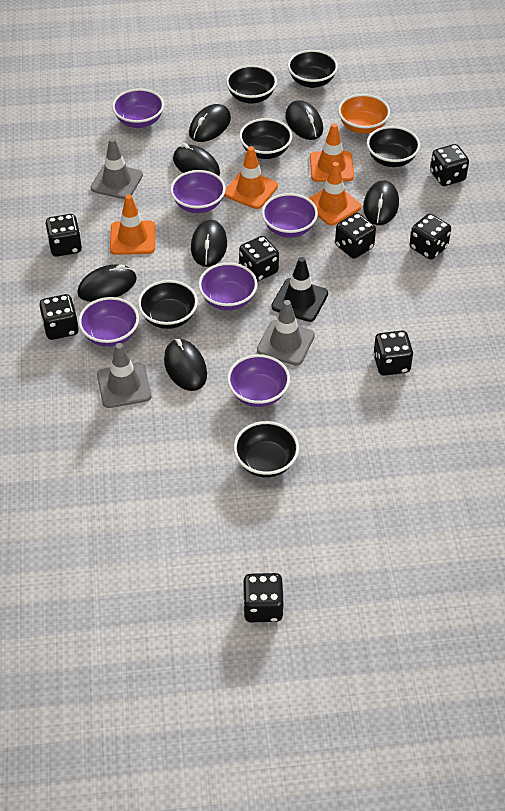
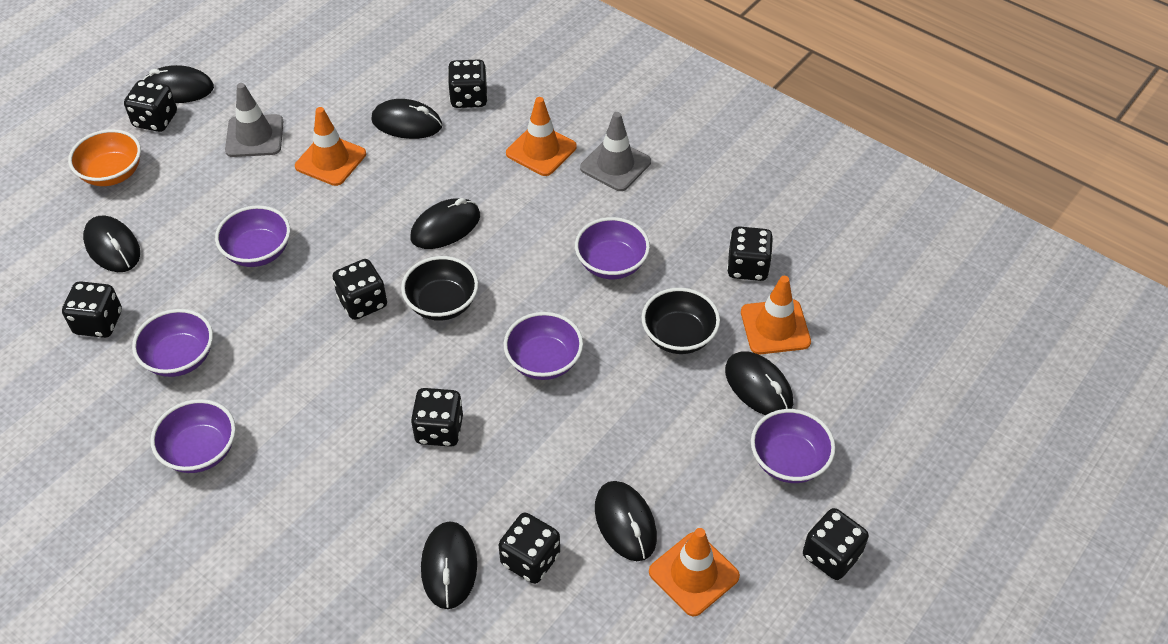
black bowl: 6 -> 2
black traffic cone: 1 -> 0
grey traffic cone: 3 -> 2

